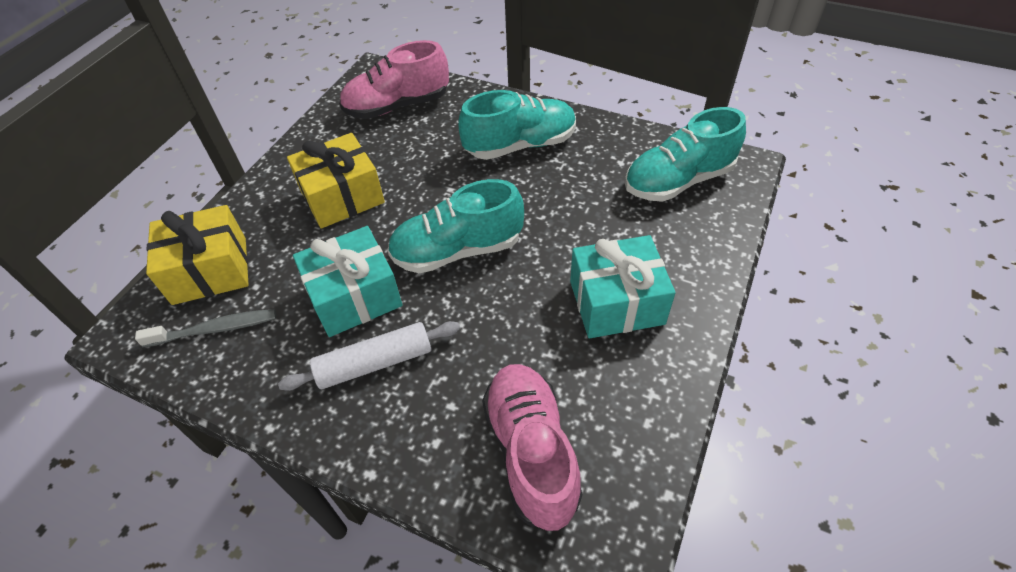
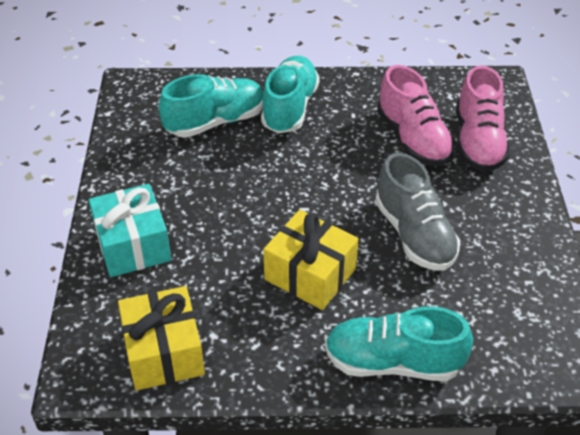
grey shoe: 0 -> 1
grey toothbrush: 1 -> 0
turquoise gift: 2 -> 1
white rolling pin: 1 -> 0

